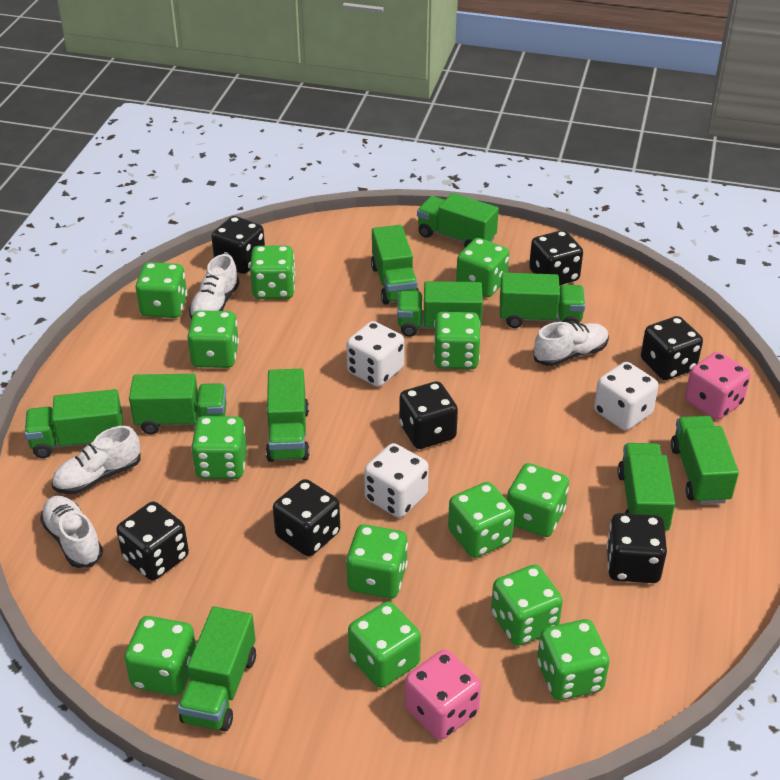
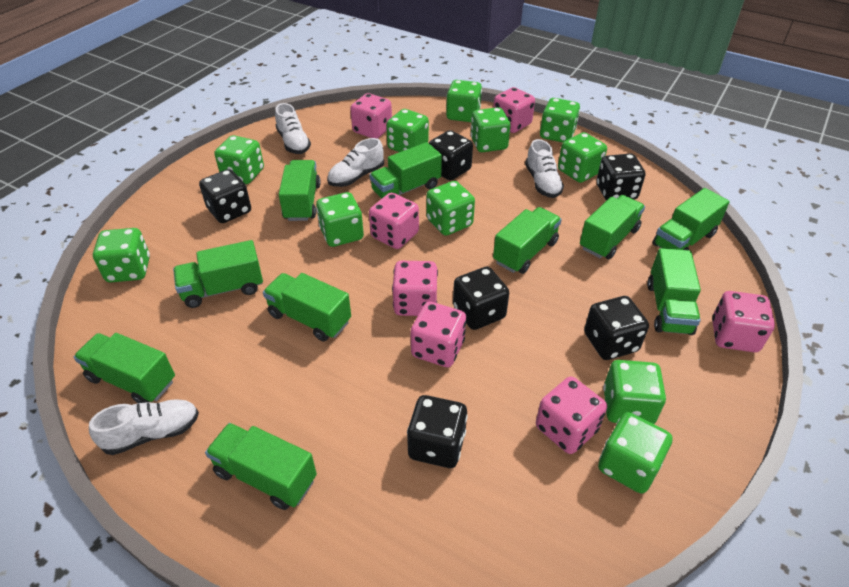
black dice: 7 -> 6
green dice: 13 -> 11
pink dice: 2 -> 7
white dice: 3 -> 0

